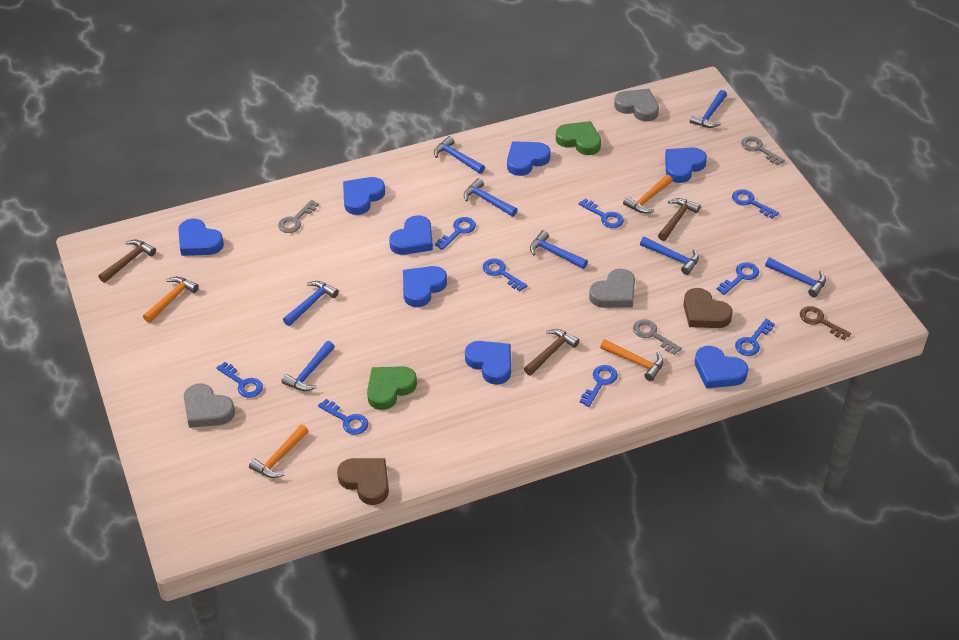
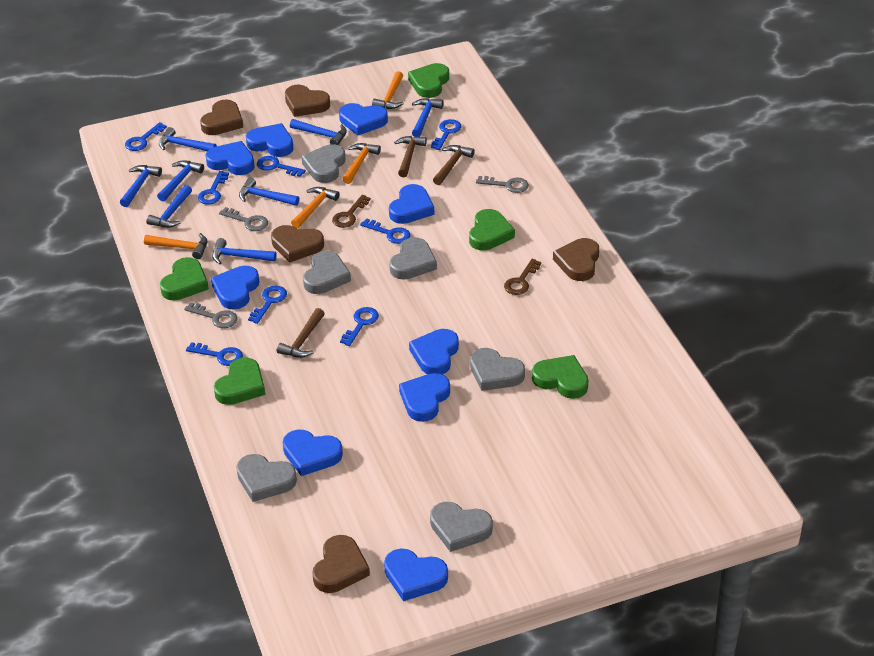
blue heart: 8 -> 9
blue key: 9 -> 8
brown heart: 2 -> 5
brown key: 1 -> 2
green heart: 2 -> 5
grey heart: 3 -> 6

